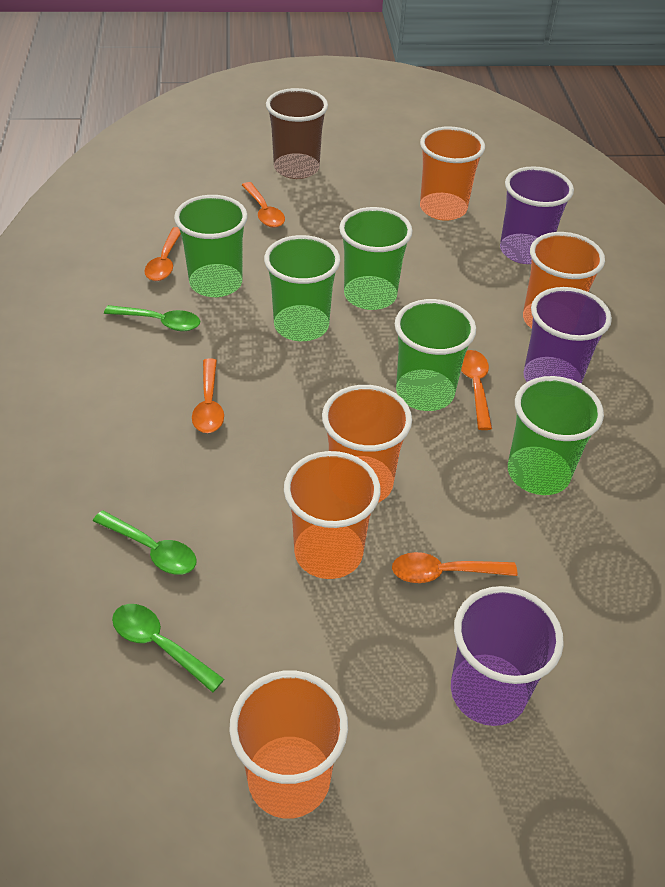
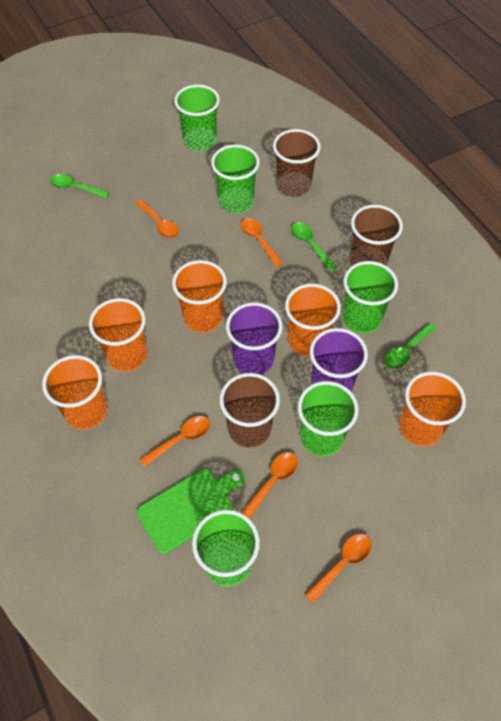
brown cup: 1 -> 3
green cutting board: 0 -> 1
purple cup: 3 -> 2

